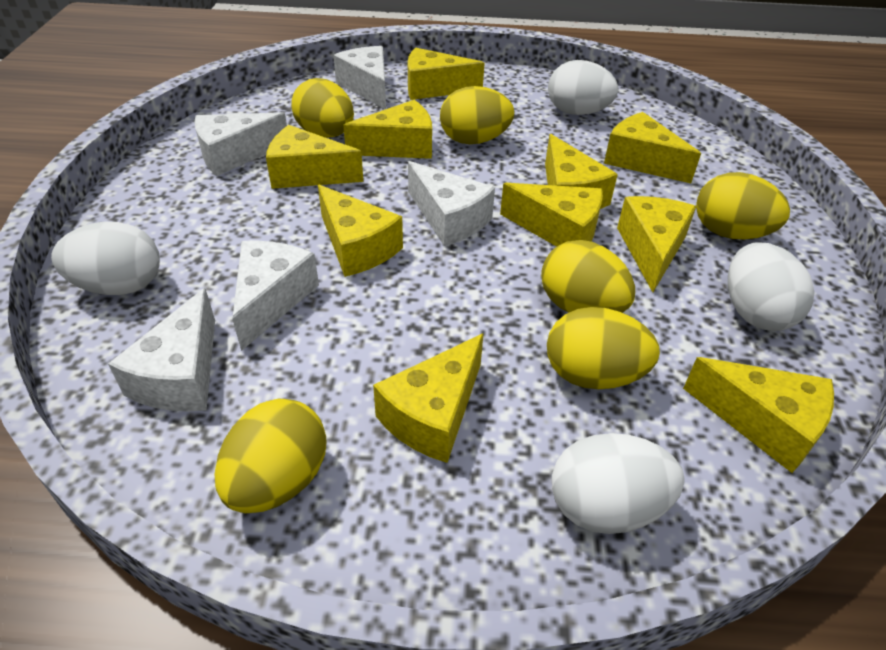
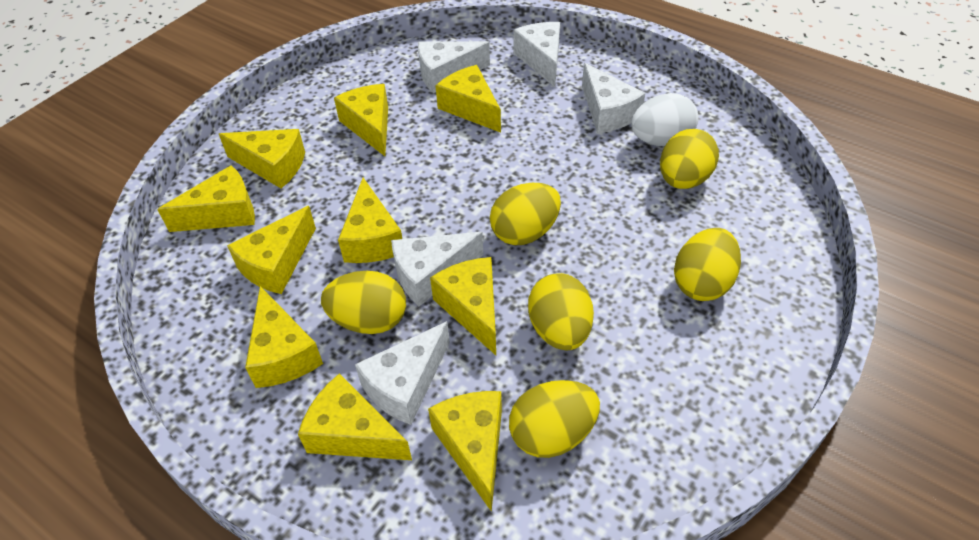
white egg: 4 -> 1

